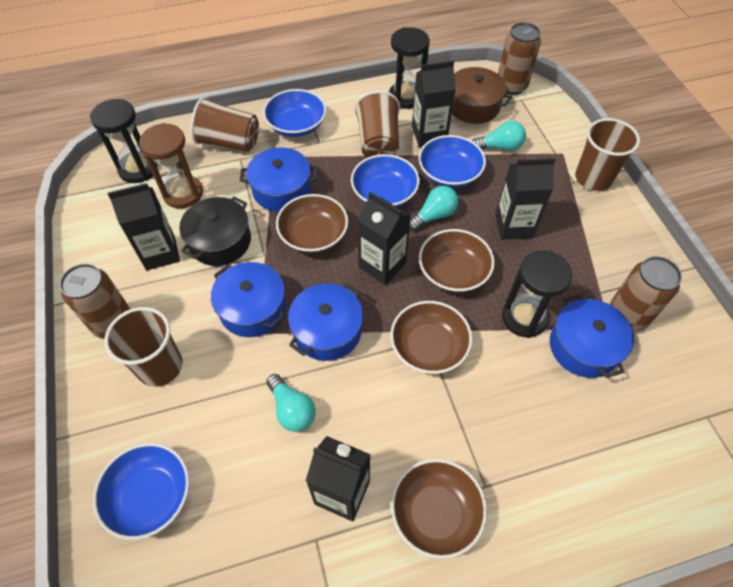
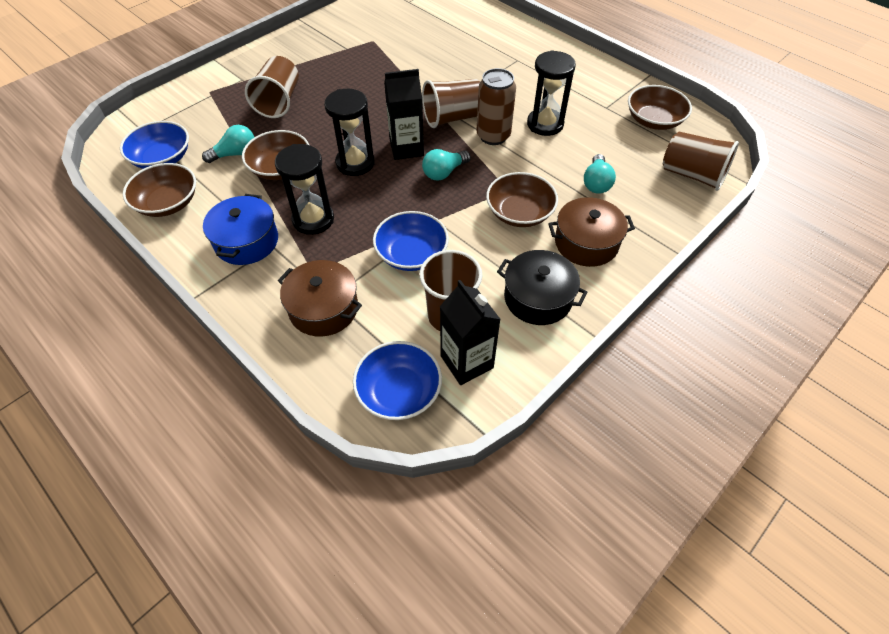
black carton: 5 -> 2
blue bowl: 4 -> 3
blue pot: 4 -> 1
brown can: 3 -> 1
brown hourglass: 1 -> 0
brown pot: 1 -> 2

